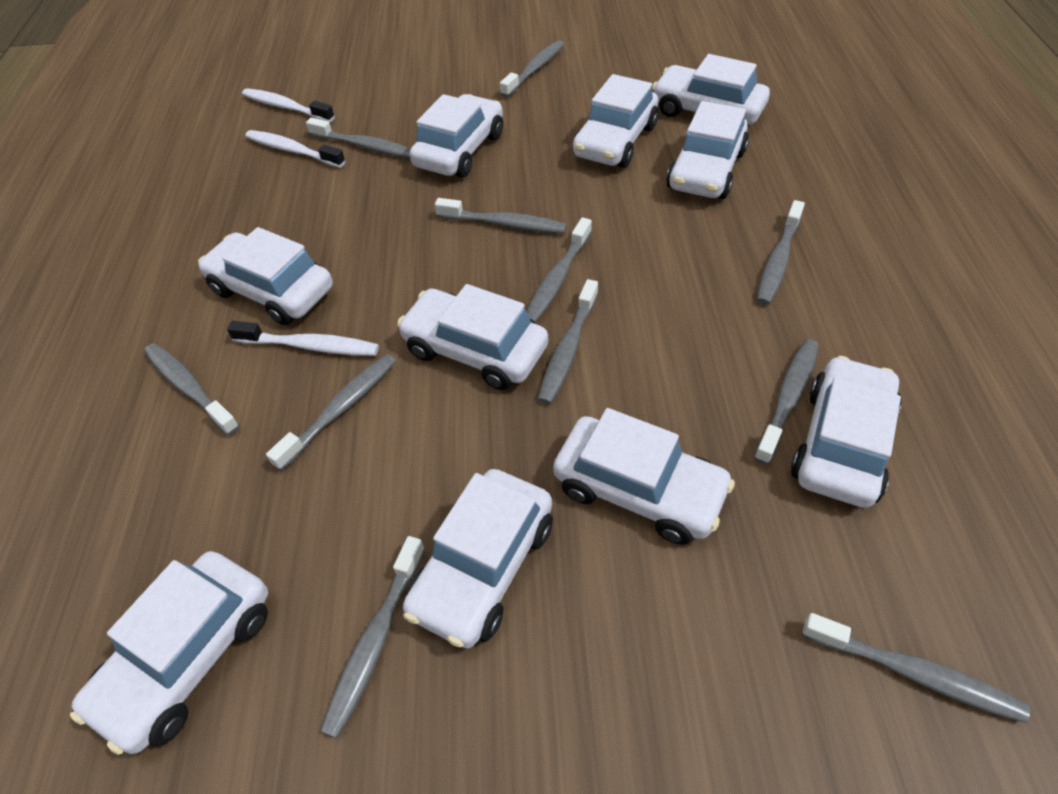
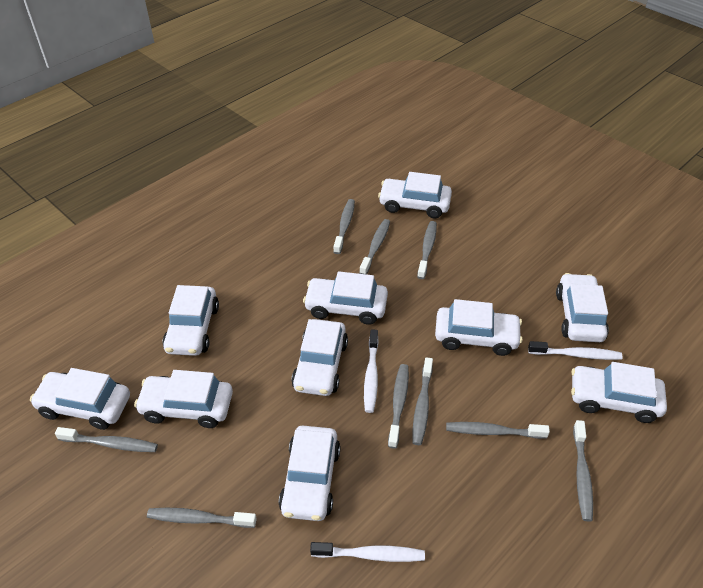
grey toothbrush: 11 -> 9

